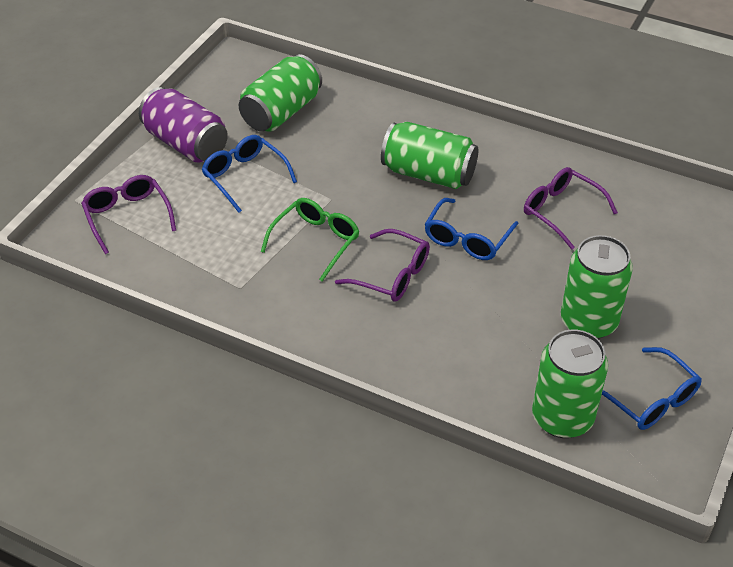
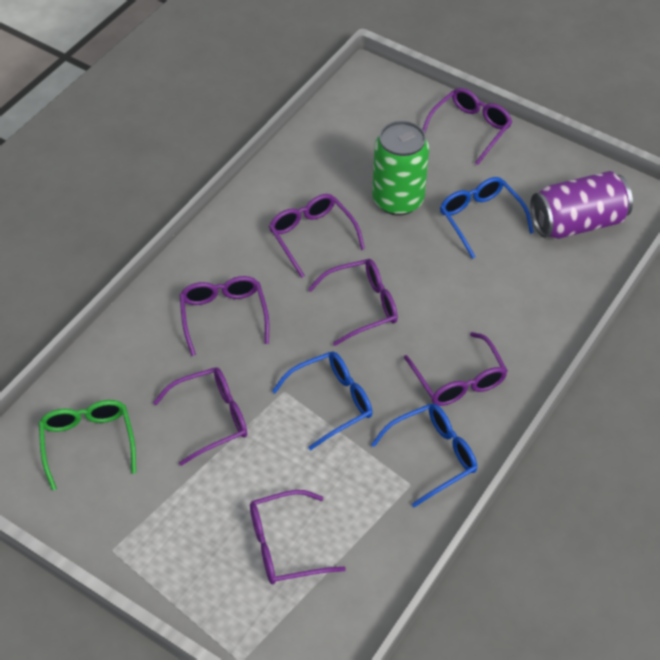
green can: 4 -> 1
purple glasses: 3 -> 7

